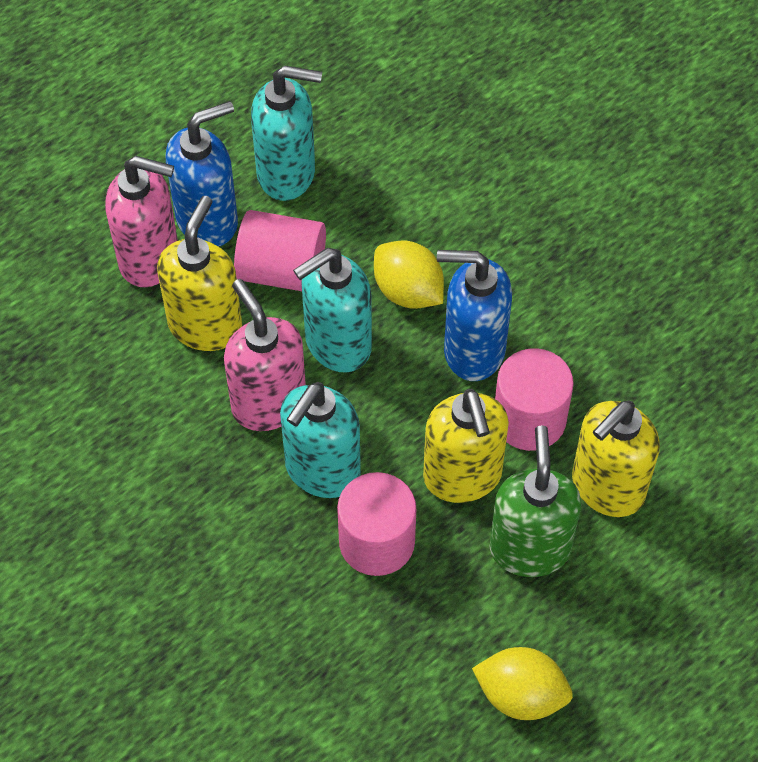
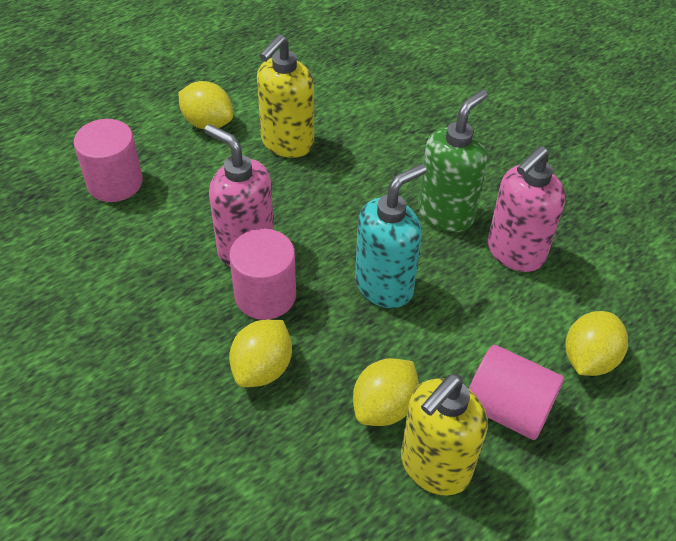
blue soap dispenser: 2 -> 0
turquoise soap dispenser: 3 -> 1
yellow lemon: 2 -> 4
yellow soap dispenser: 3 -> 2

